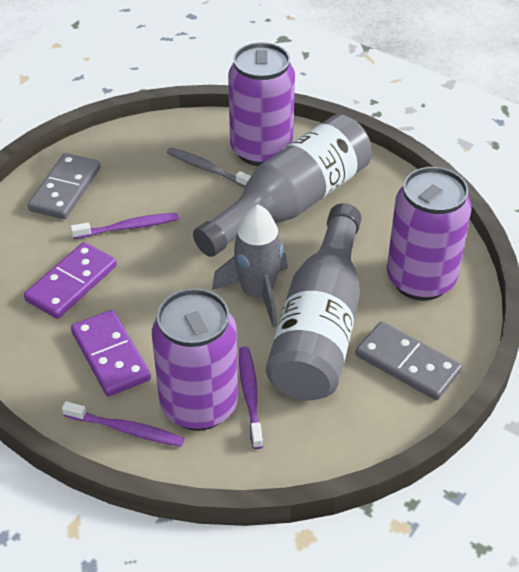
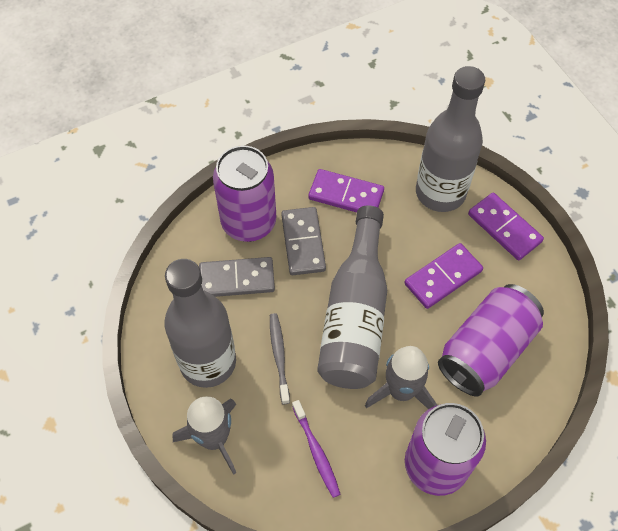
grey bottle: 2 -> 3
grey rocket: 1 -> 2
purple domino: 2 -> 3
purple toothbrush: 3 -> 1

